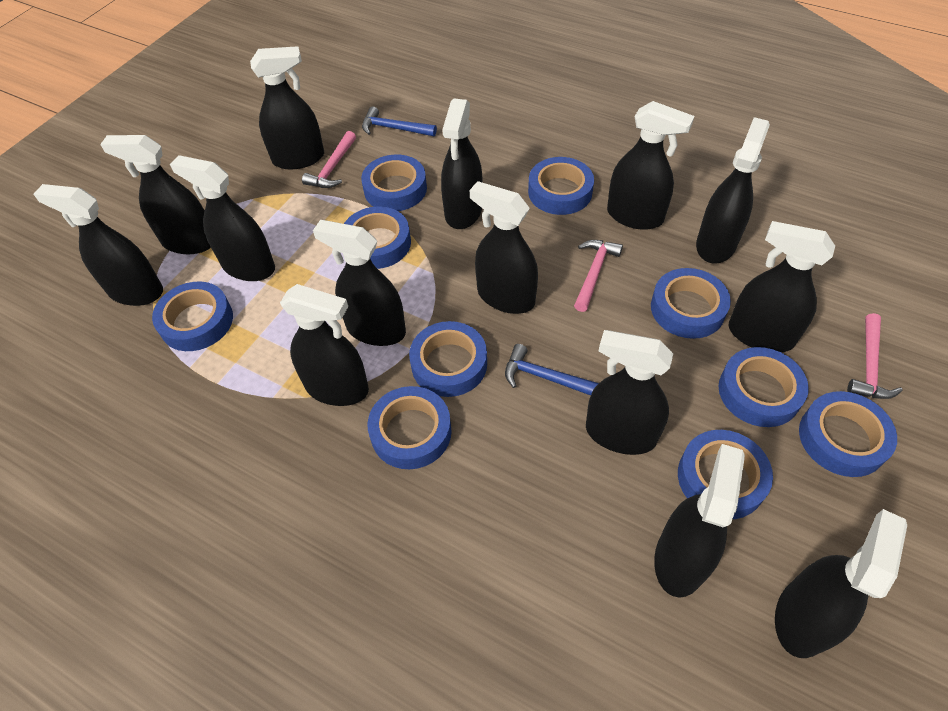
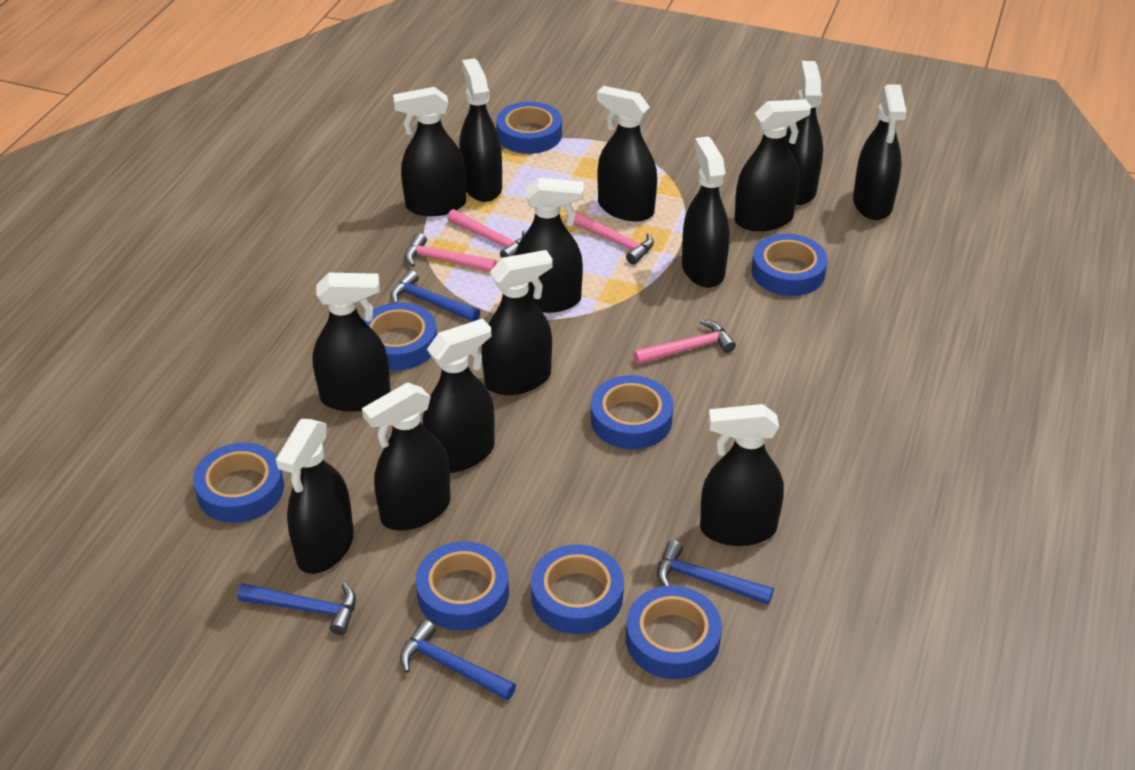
blue hammer: 2 -> 4
blue tape: 10 -> 8
pink hammer: 3 -> 4

